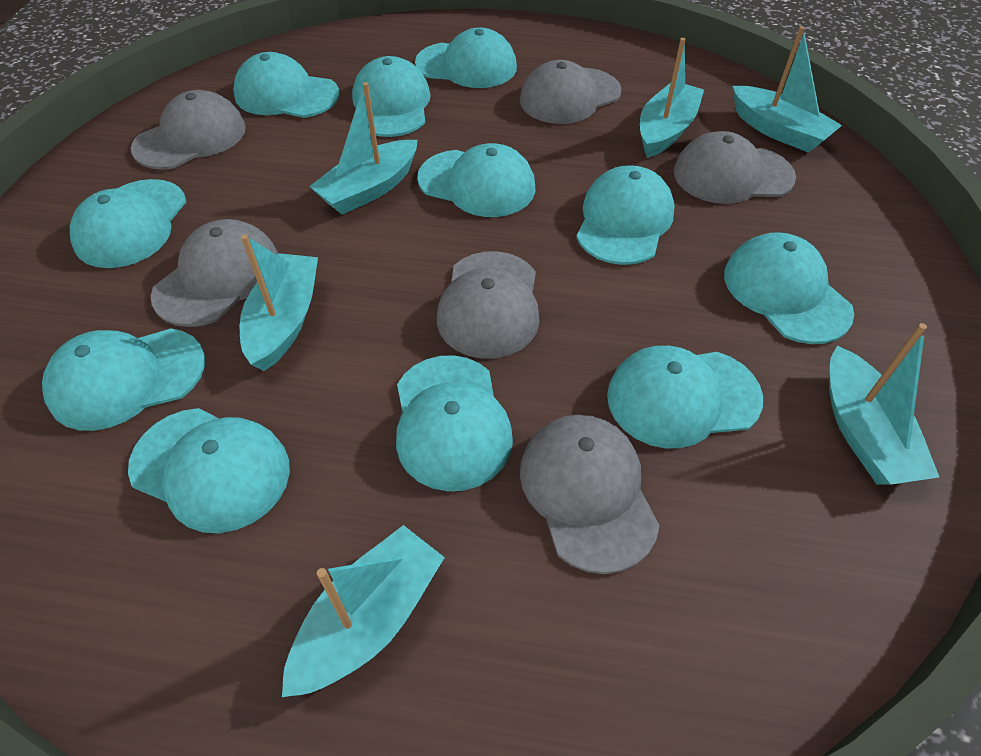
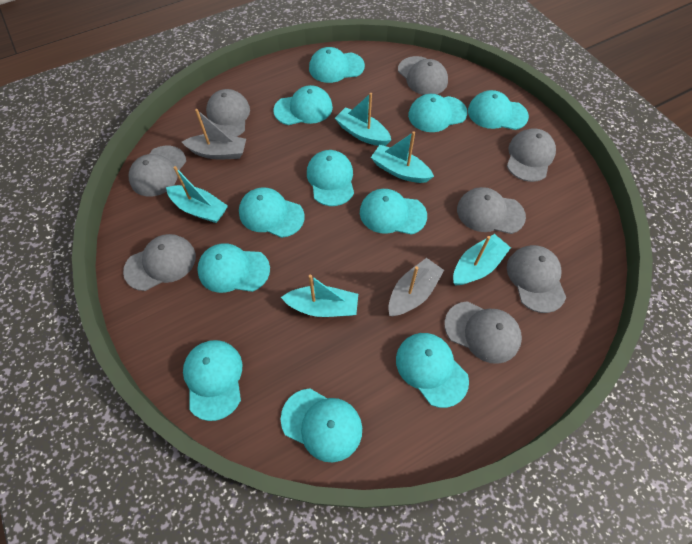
grey boat: 0 -> 2
grey cap: 6 -> 8
turquoise boat: 6 -> 5

